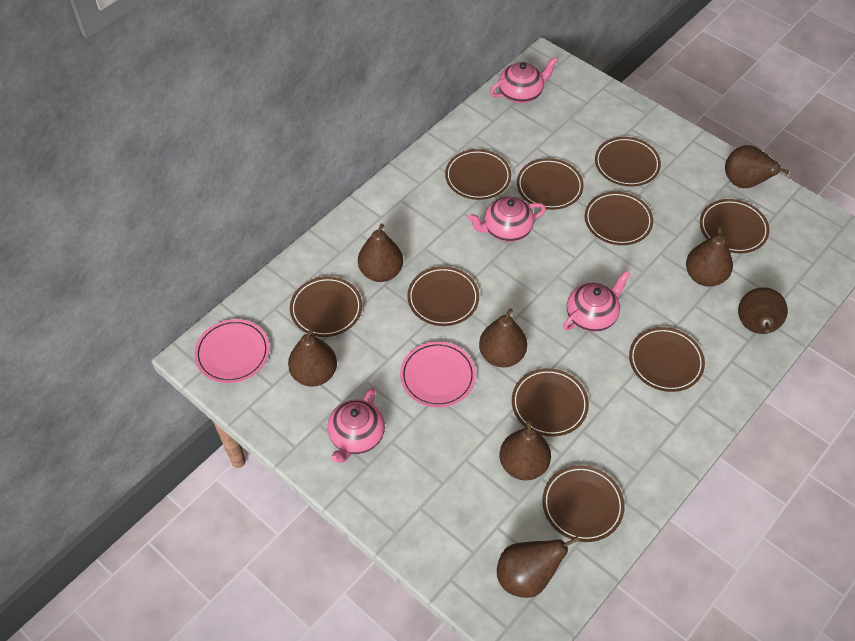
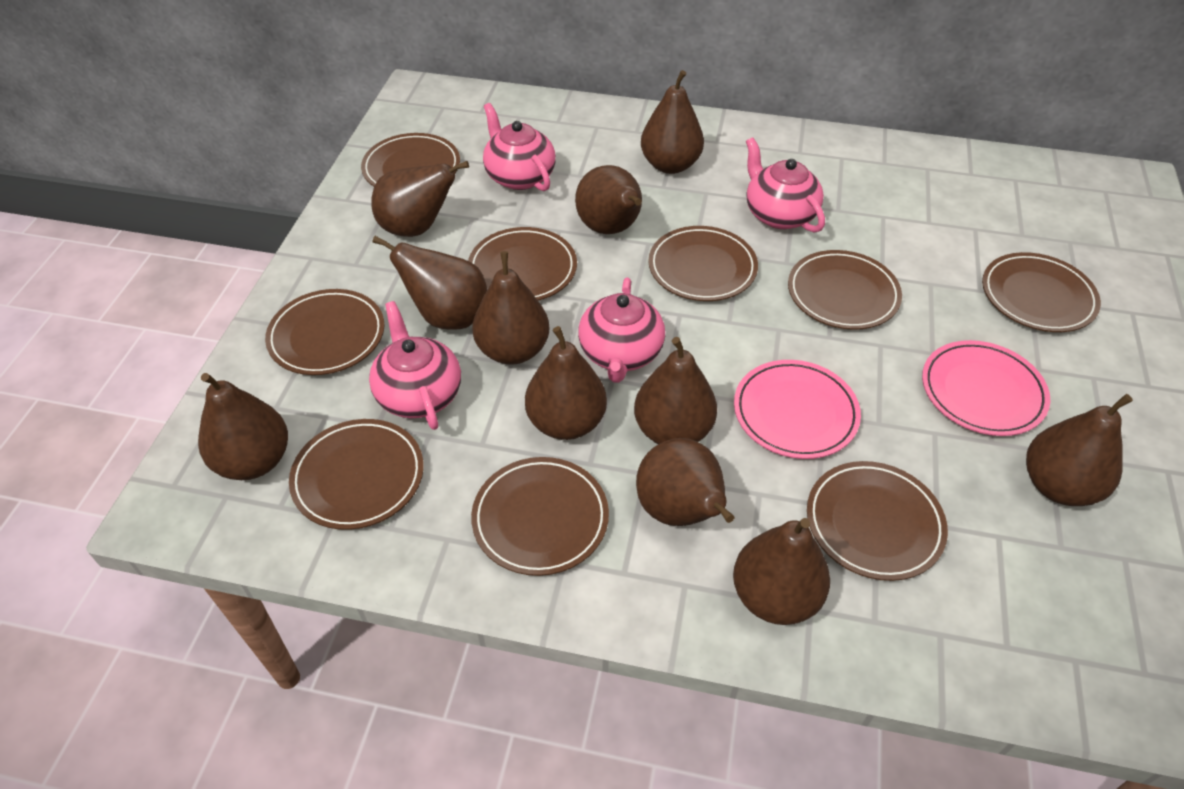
brown pear: 8 -> 11
brown plate: 10 -> 9

